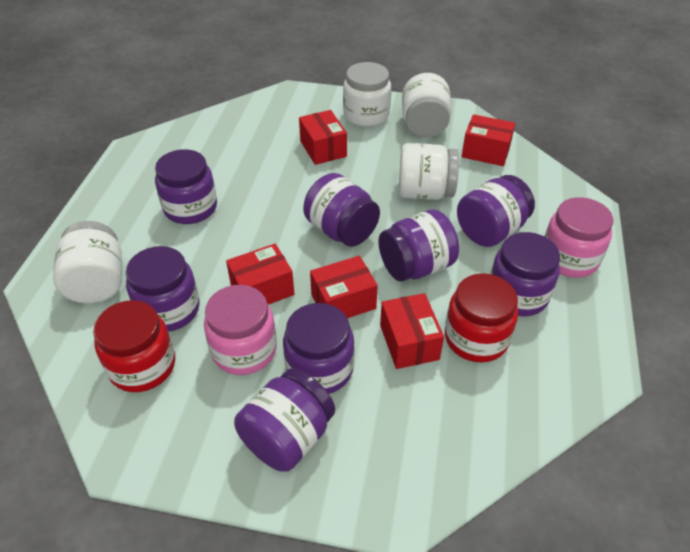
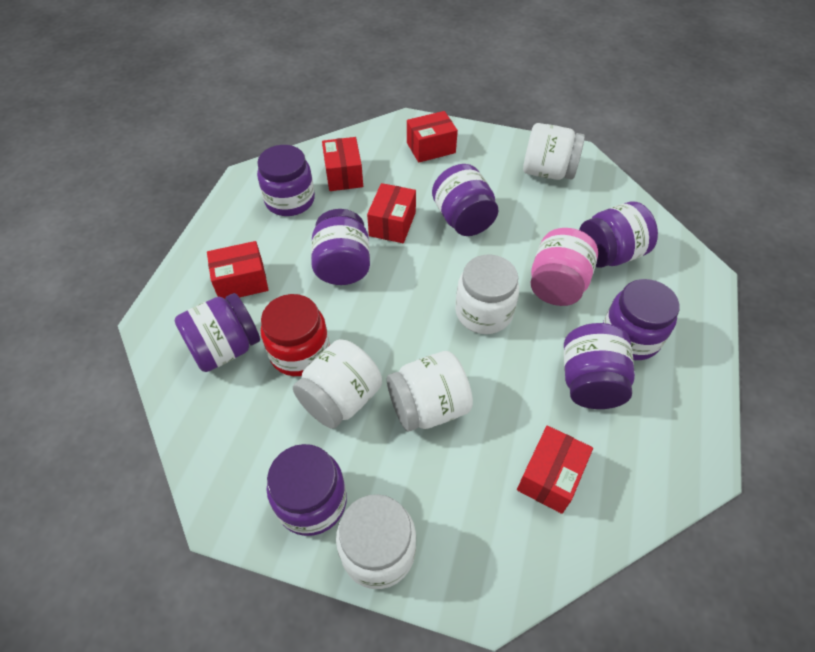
pink jar: 2 -> 1
red jar: 2 -> 1
white jar: 4 -> 5

